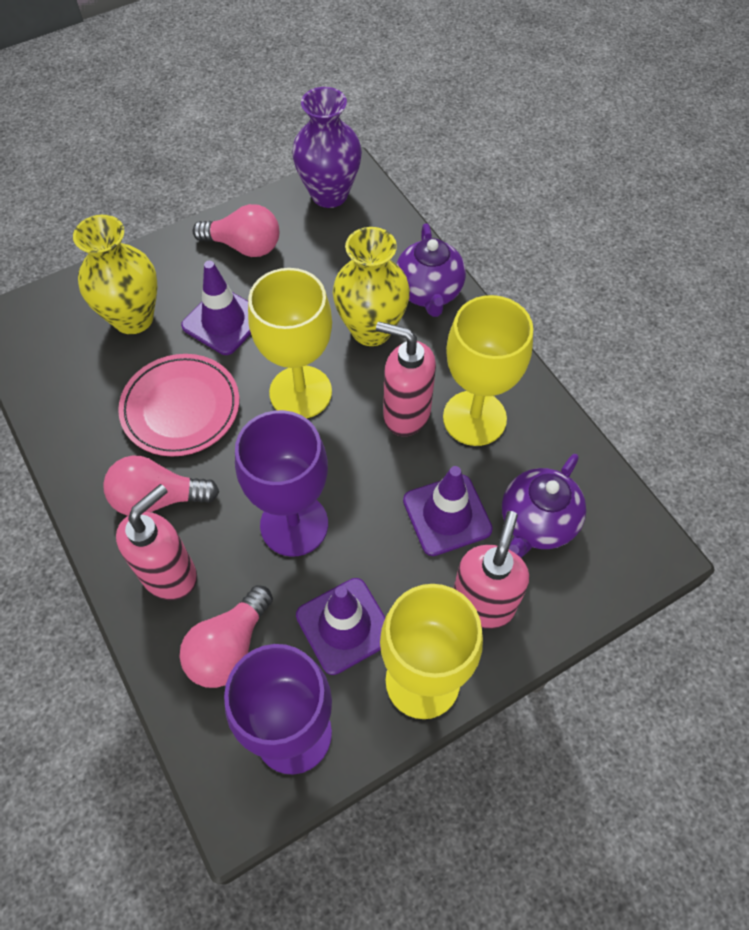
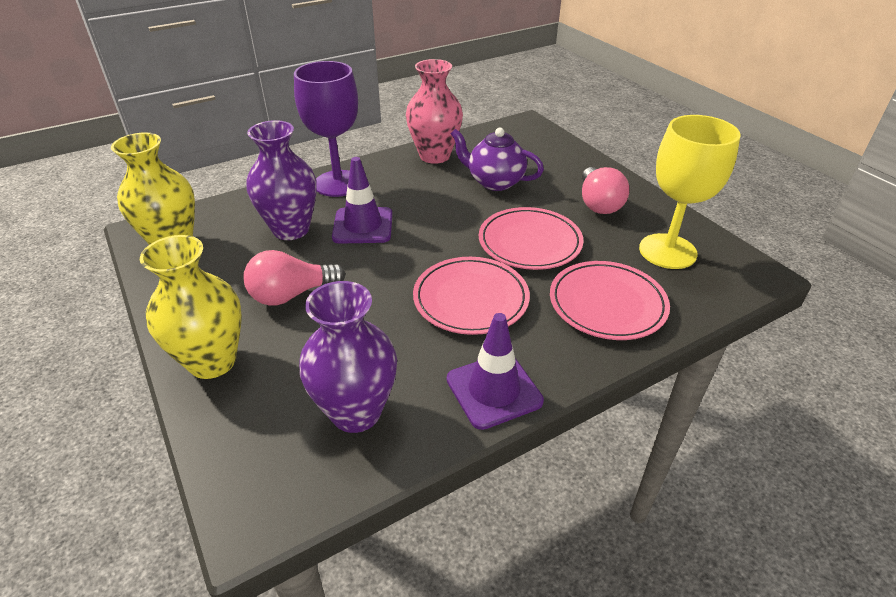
pink light bulb: 3 -> 2
pink plate: 1 -> 3
pink soap dispenser: 3 -> 0
pink vase: 0 -> 1
purple goblet: 2 -> 1
purple teapot: 2 -> 1
purple traffic cone: 3 -> 2
purple vase: 1 -> 2
yellow goblet: 3 -> 1

